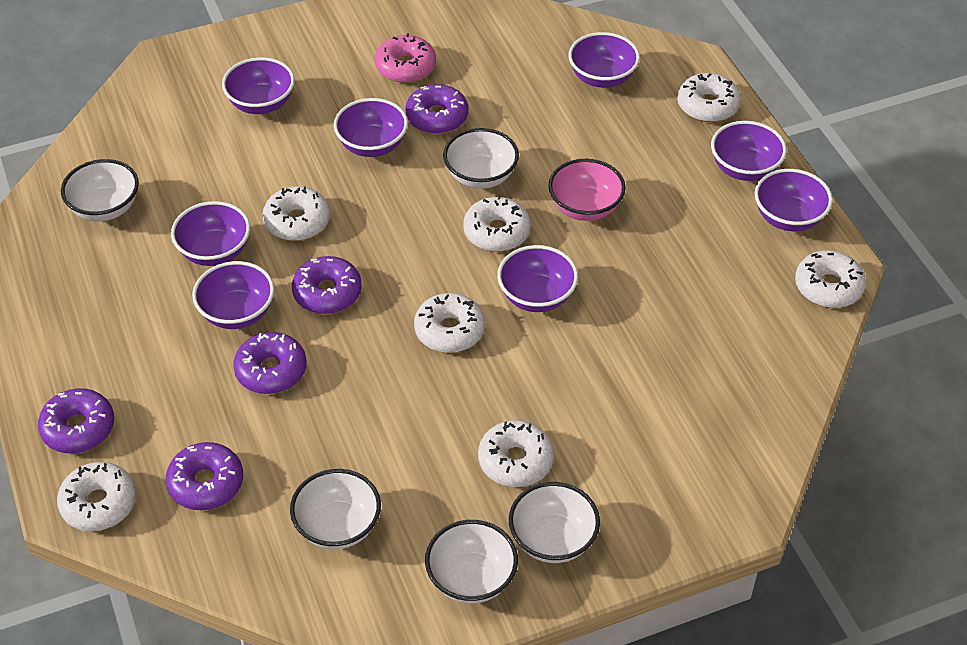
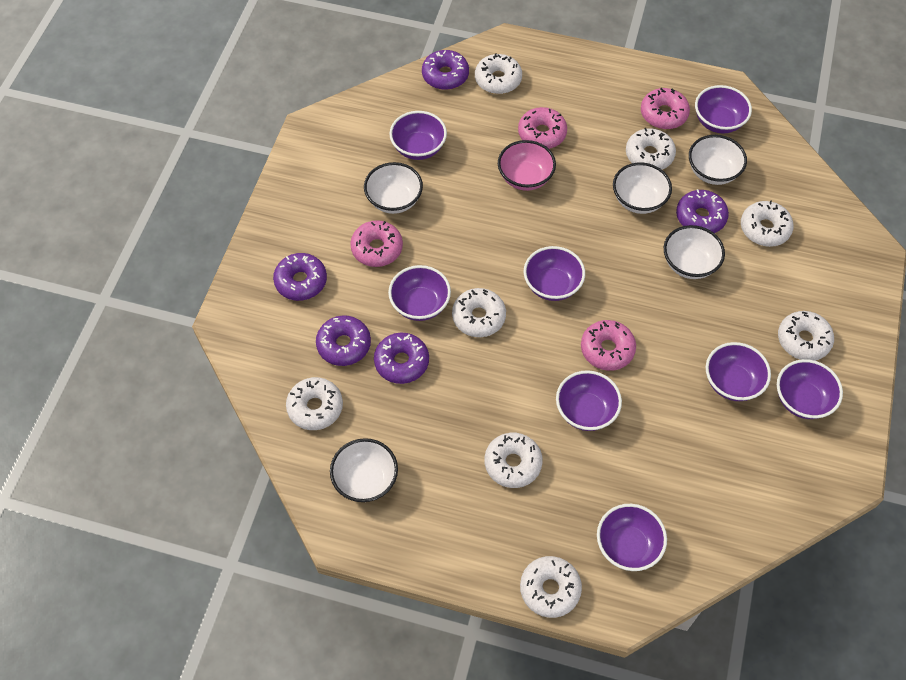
pink donut: 1 -> 4
white donut: 7 -> 8

